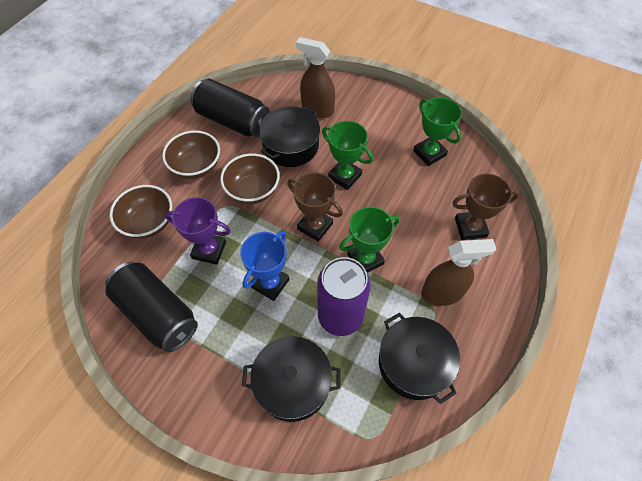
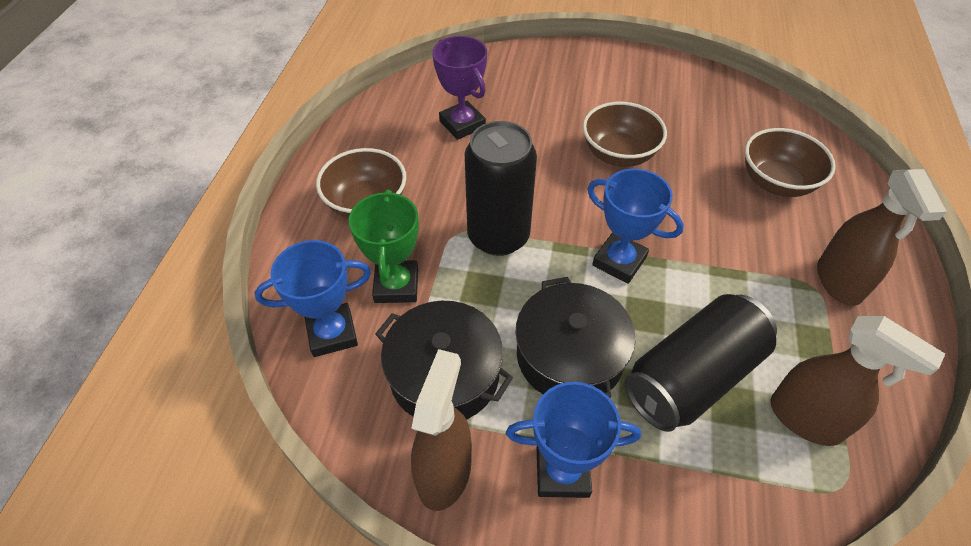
black pot: 3 -> 2
blue trophy: 1 -> 3
brown spray bottle: 2 -> 3
brown trophy: 2 -> 0
green trophy: 3 -> 1
purple can: 1 -> 0

